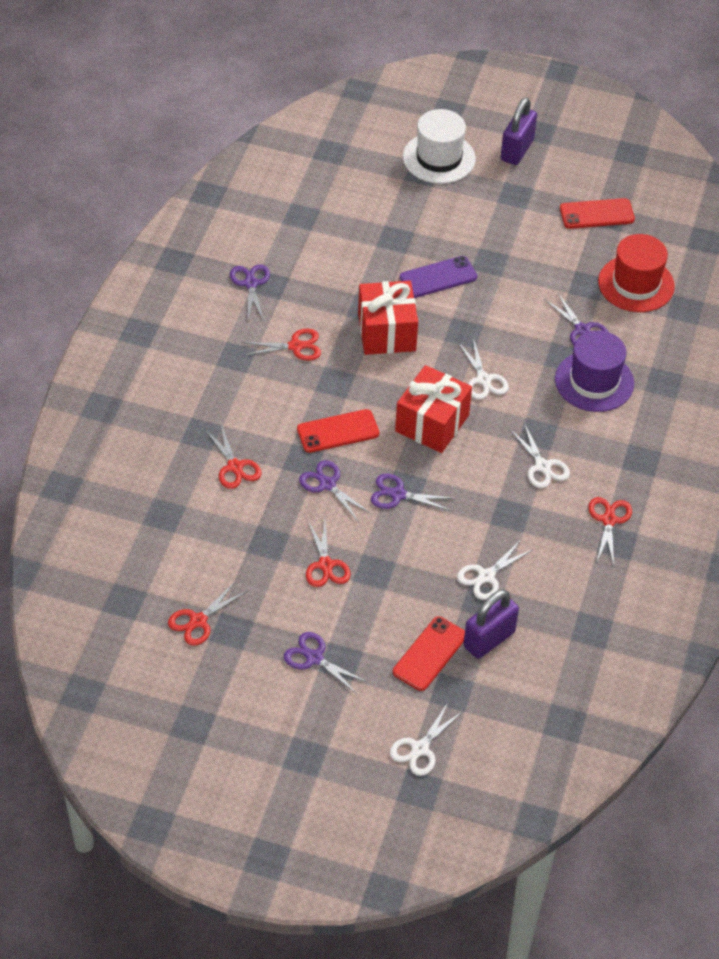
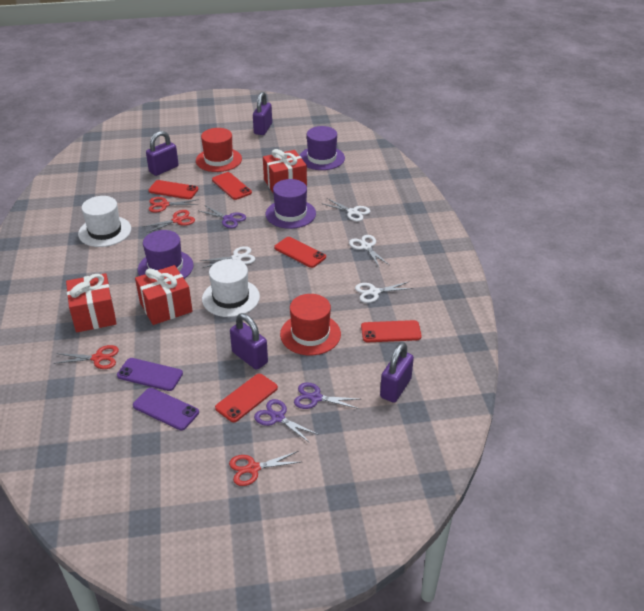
purple hat: 1 -> 3
purple padlock: 2 -> 4
purple phone: 1 -> 2
purple scissors: 5 -> 3
red gift: 2 -> 3
red hat: 1 -> 2
red phone: 3 -> 5
red scissors: 5 -> 4
white hat: 1 -> 2

